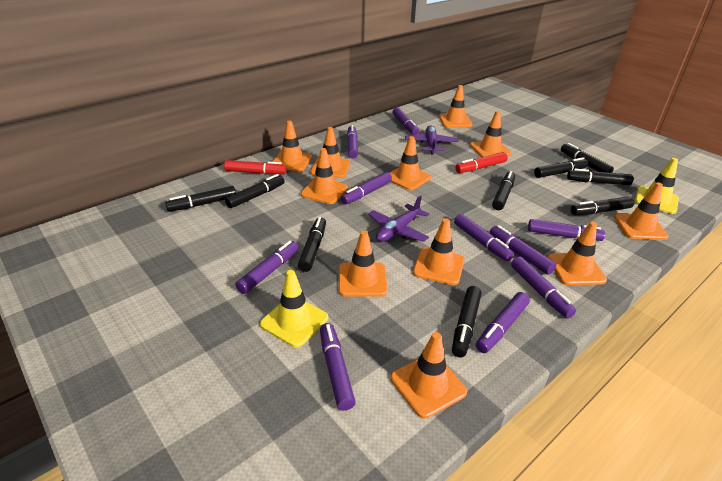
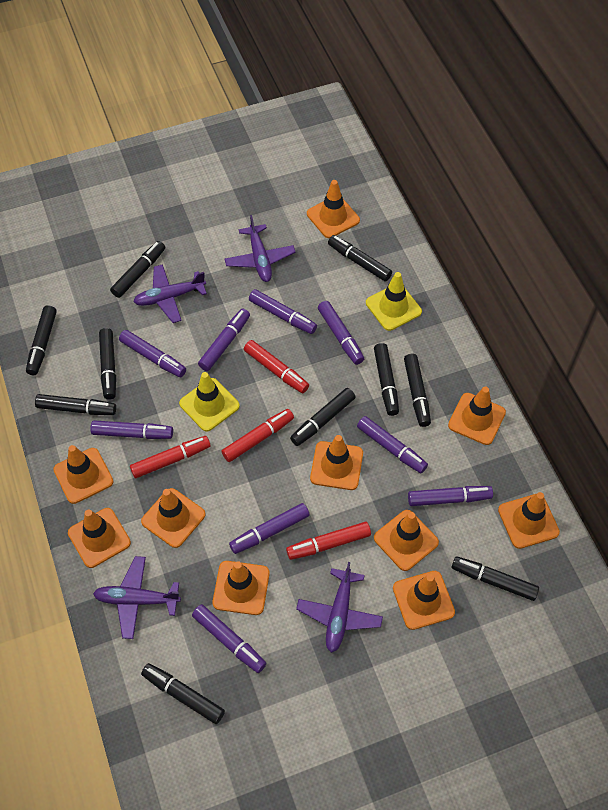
black marker: 9 -> 10
orange traffic cone: 11 -> 10
purple marker: 10 -> 9
purple plane: 2 -> 4
red marker: 2 -> 4

